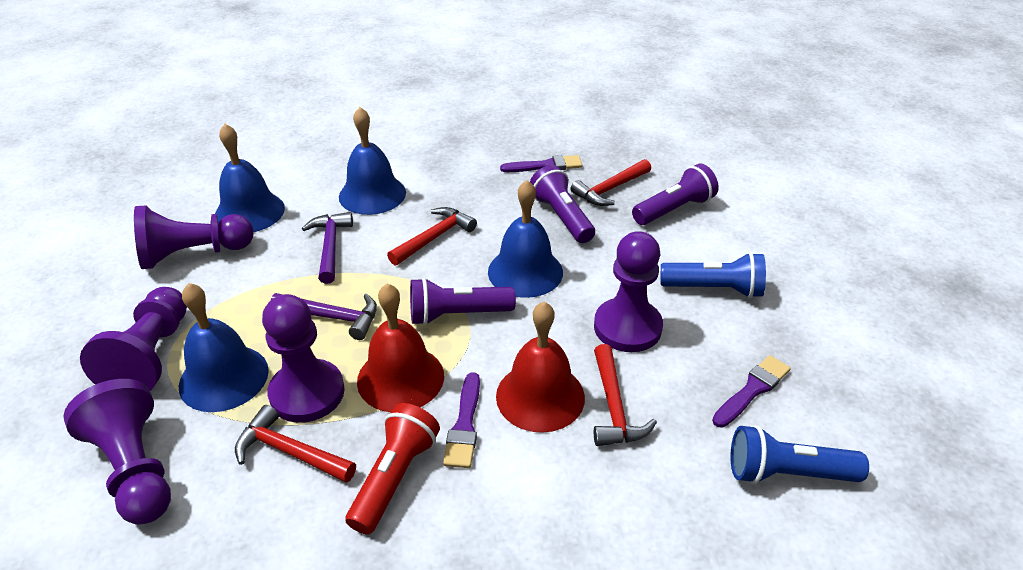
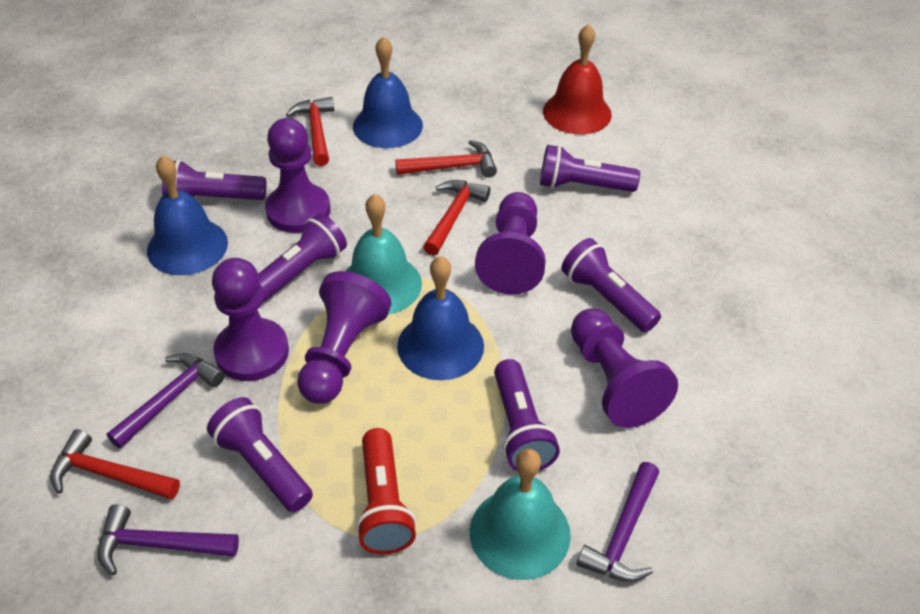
blue bell: 4 -> 3
blue flashlight: 2 -> 0
purple brush: 3 -> 0
purple flashlight: 3 -> 6
purple hammer: 2 -> 3
red bell: 2 -> 1
turquoise bell: 0 -> 2

